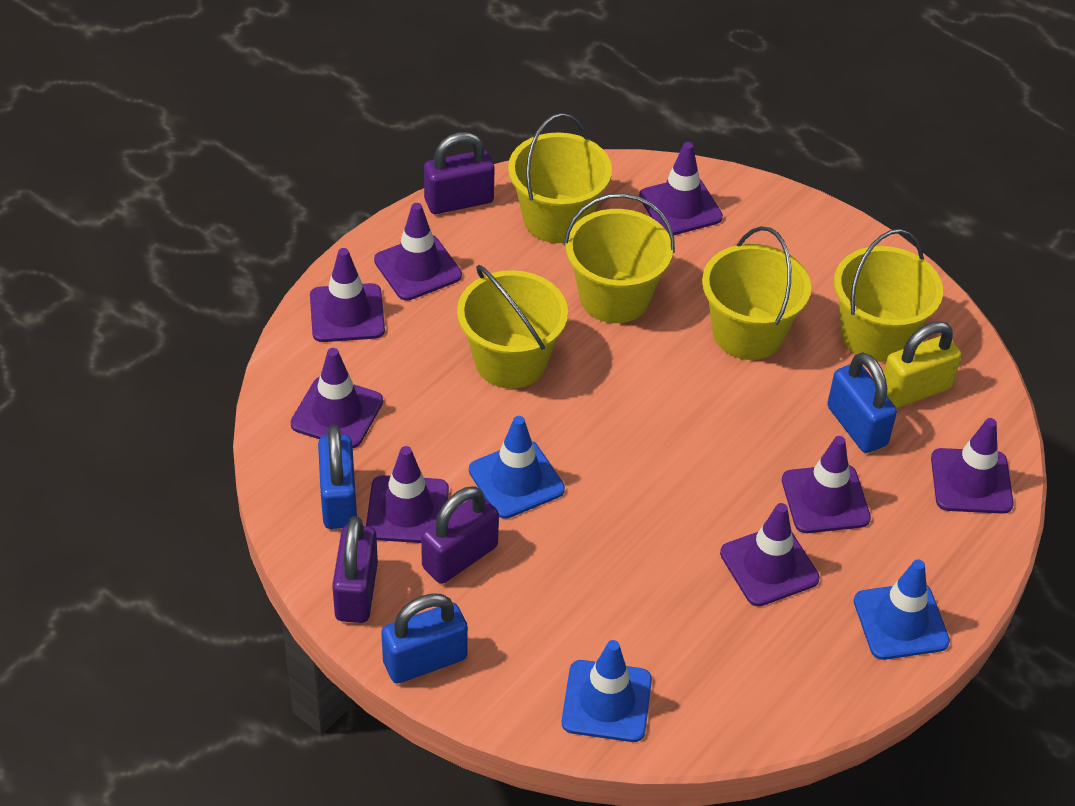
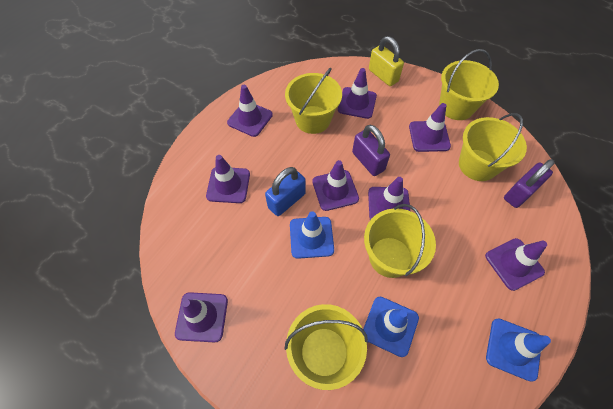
blue padlock: 3 -> 1
purple padlock: 3 -> 2

